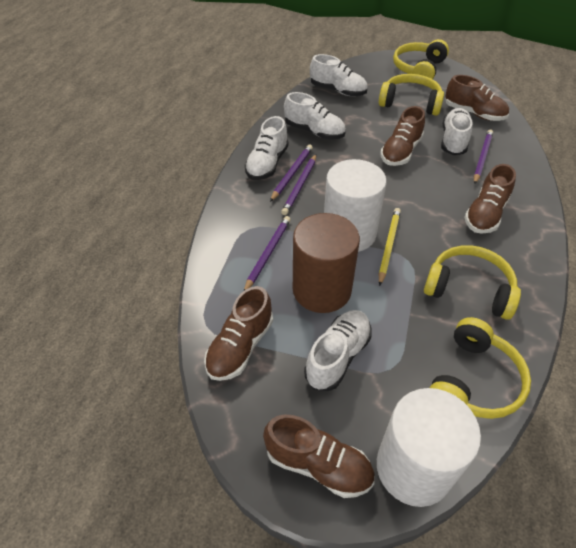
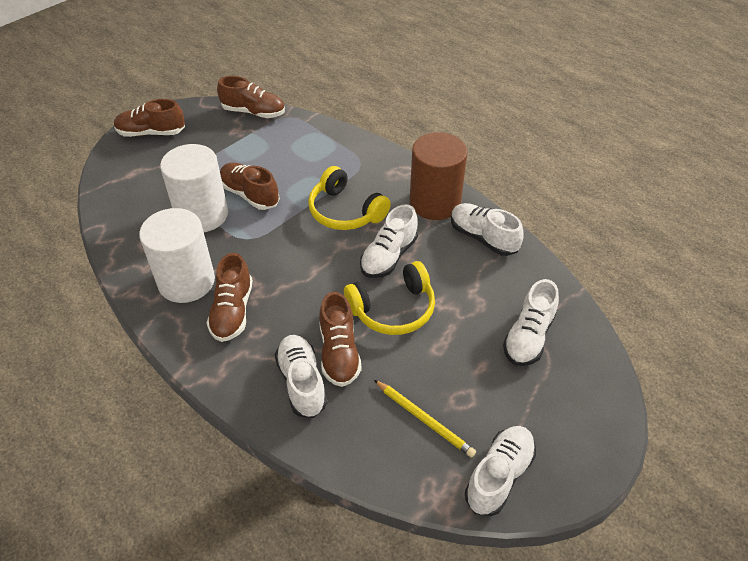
purple pencil: 4 -> 0
yellow headphones: 4 -> 2

